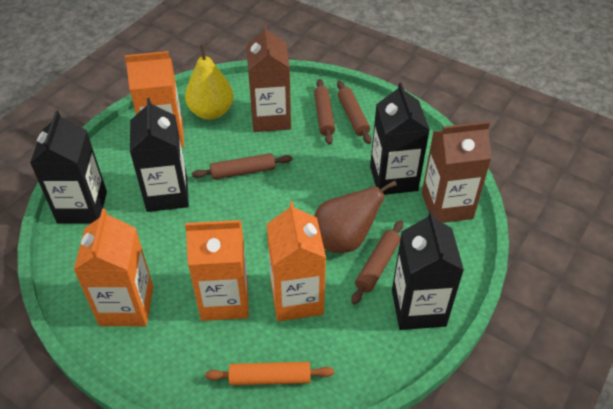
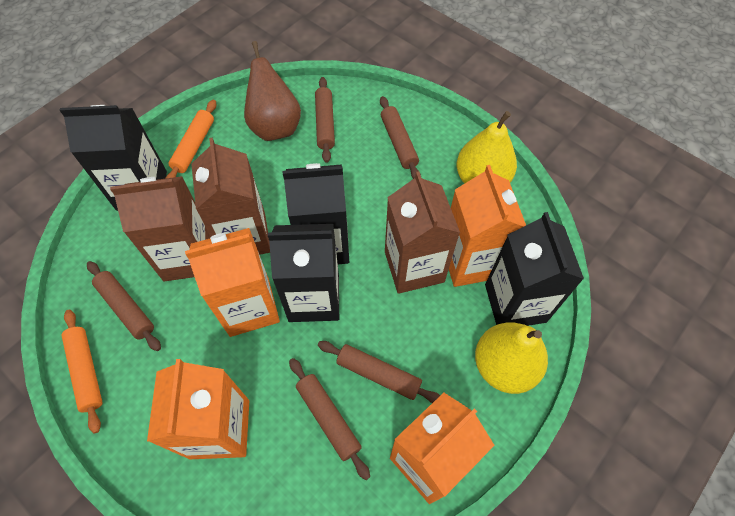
brown carton: 2 -> 3
brown rolling pin: 4 -> 5
orange rolling pin: 1 -> 2
yellow pear: 1 -> 2

